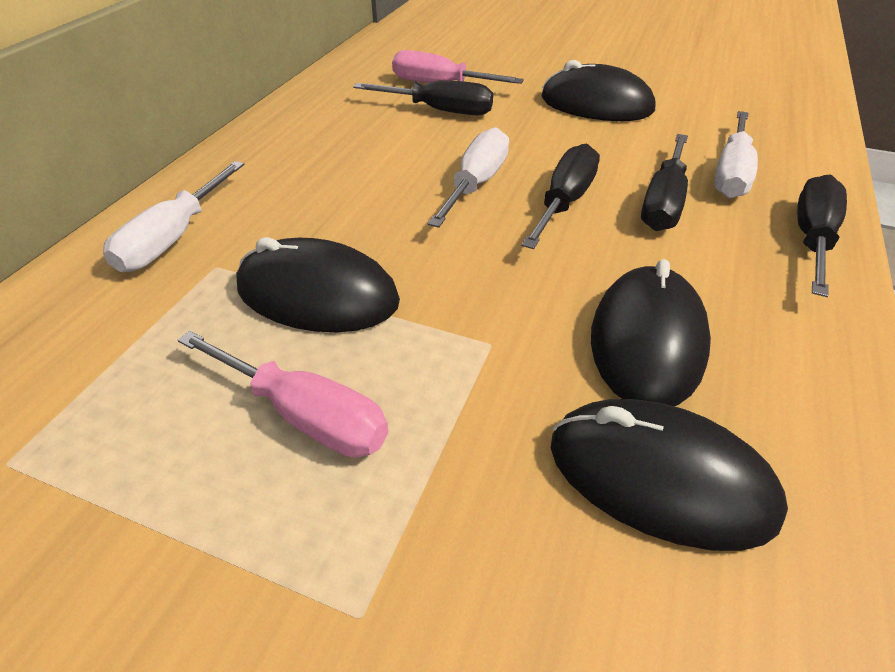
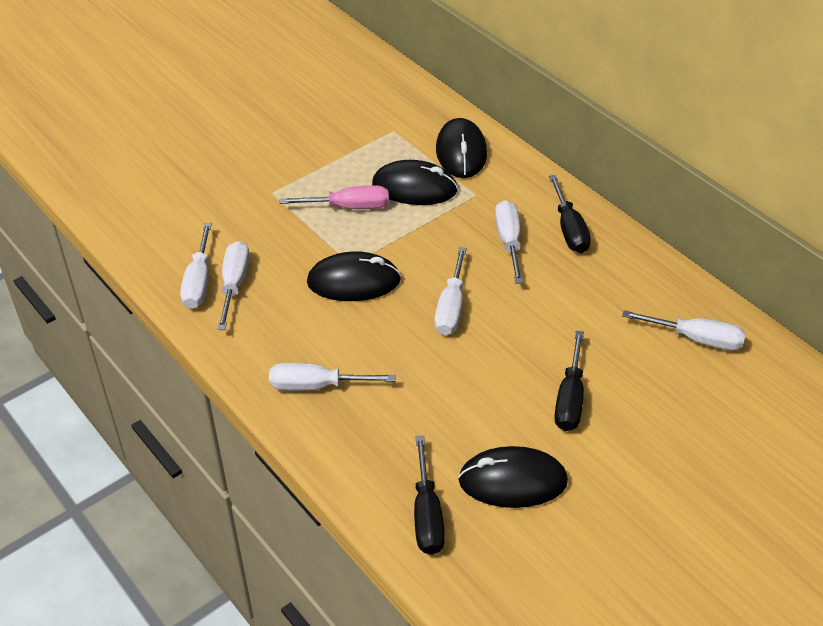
black screwdriver: 4 -> 3
pink screwdriver: 2 -> 1
white screwdriver: 3 -> 6

